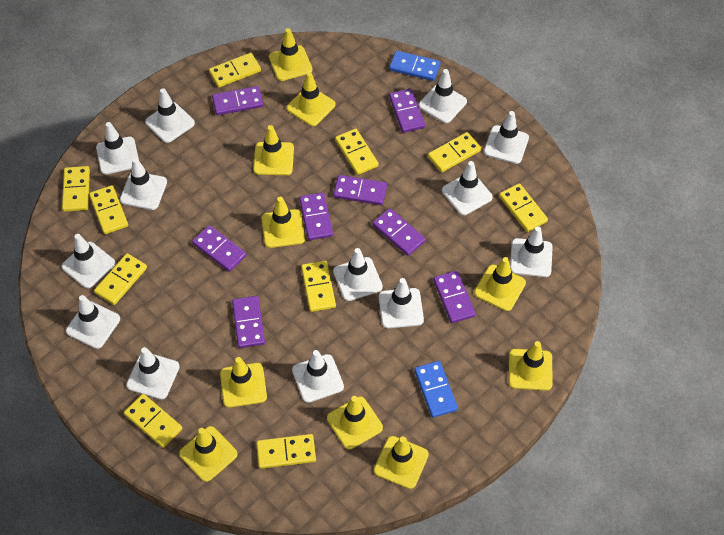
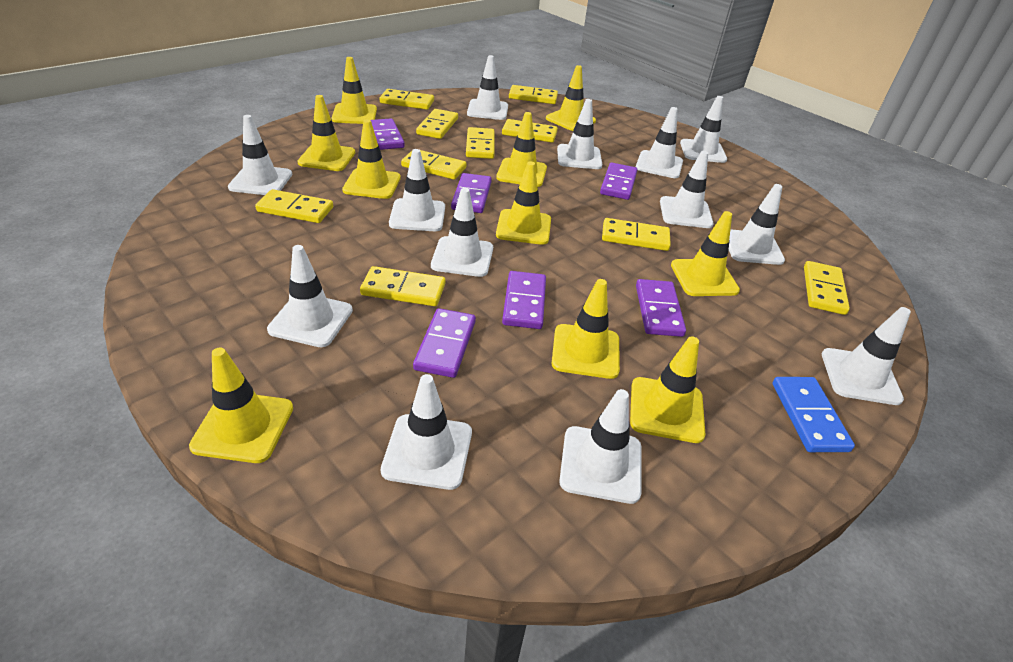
blue domino: 2 -> 1
purple domino: 8 -> 6

